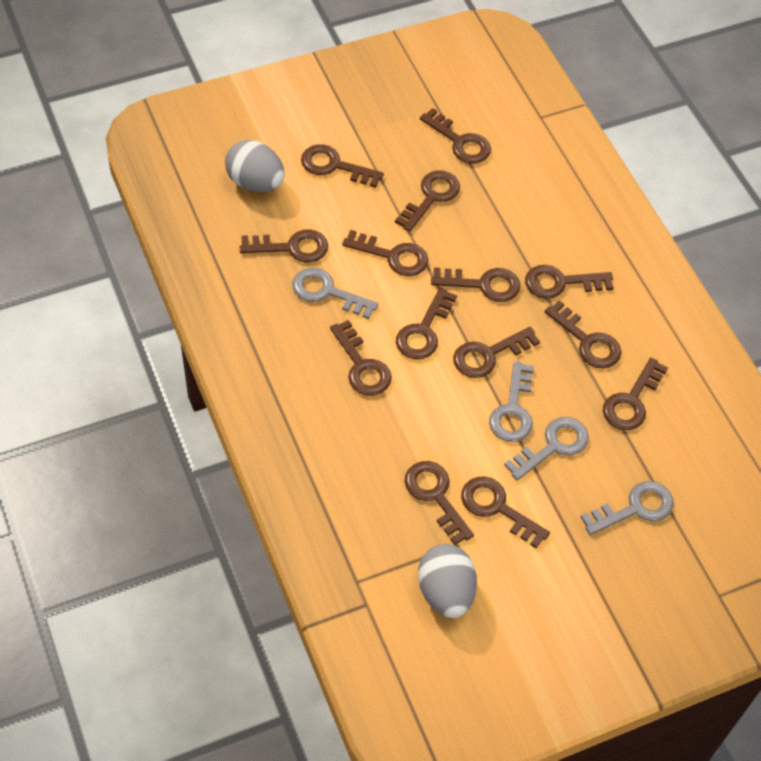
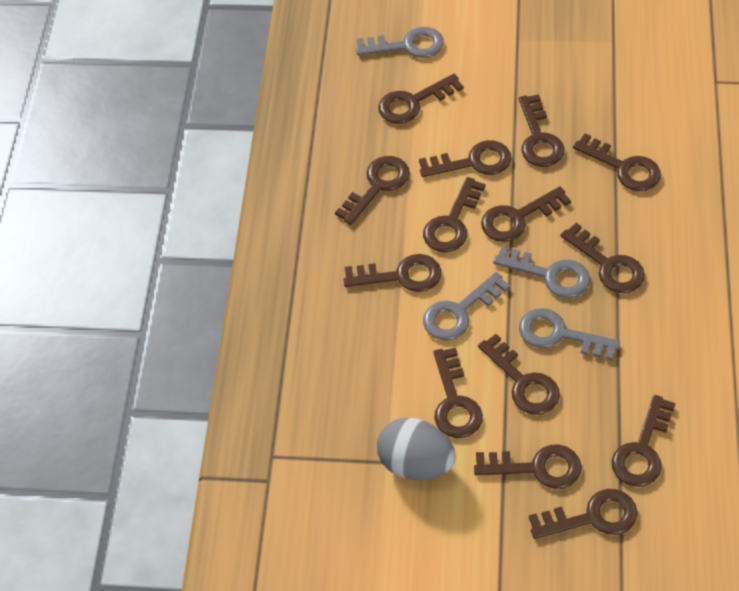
grey egg: 2 -> 1

